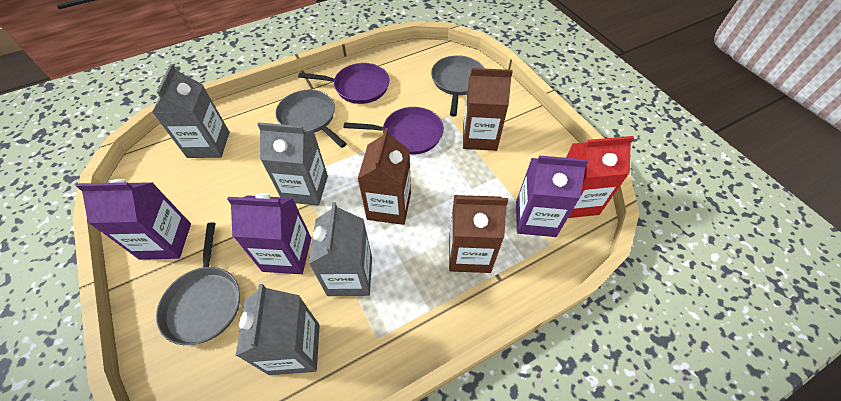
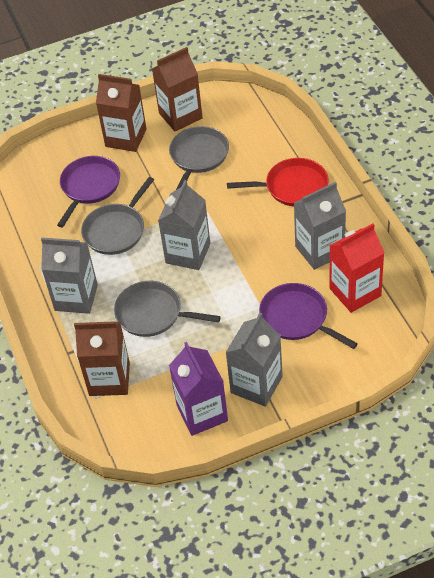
purple carton: 3 -> 1
red pan: 0 -> 1

